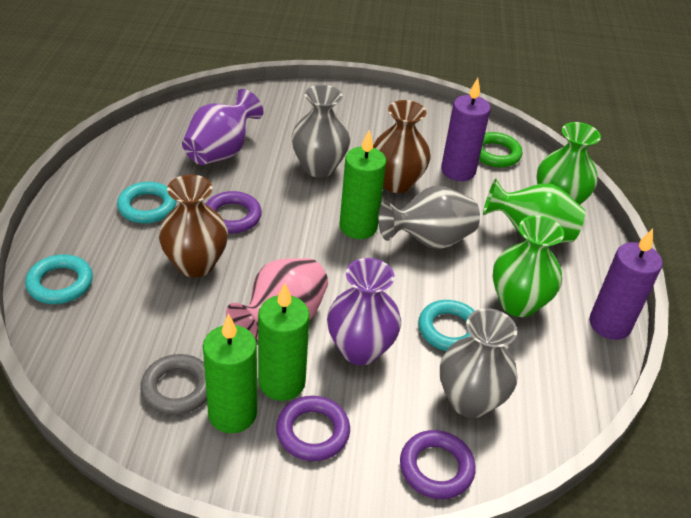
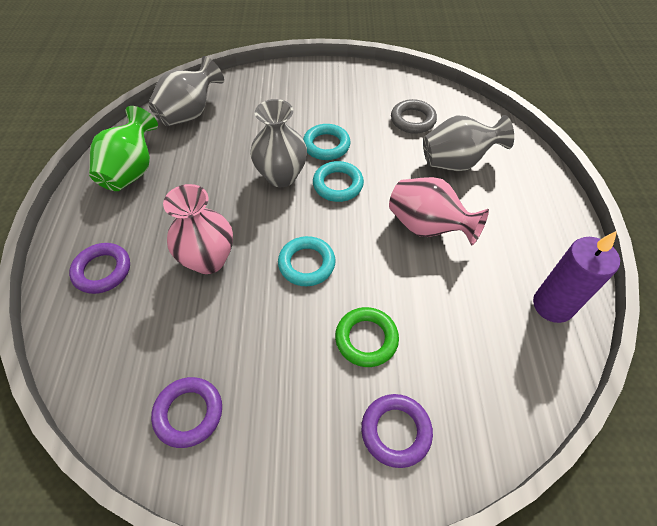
brown vase: 2 -> 0
green candle: 3 -> 0
green vase: 3 -> 1
pink vase: 1 -> 2
purple candle: 2 -> 1
purple vase: 2 -> 0

